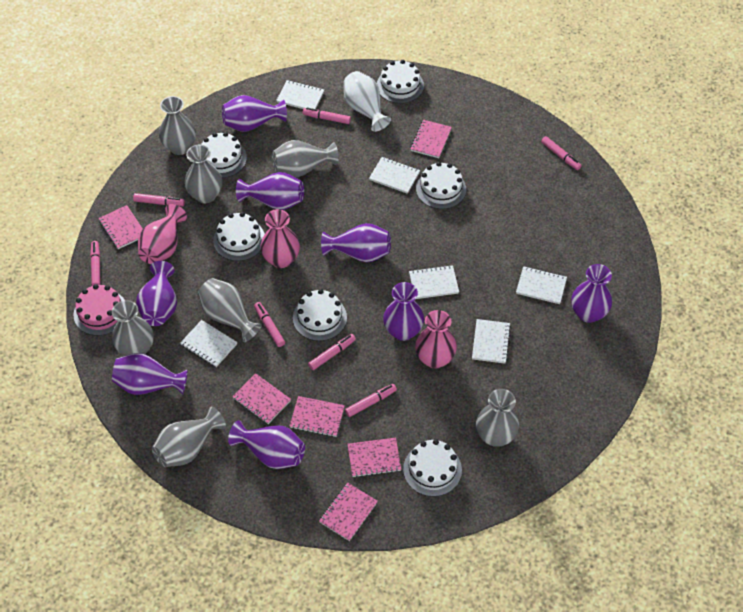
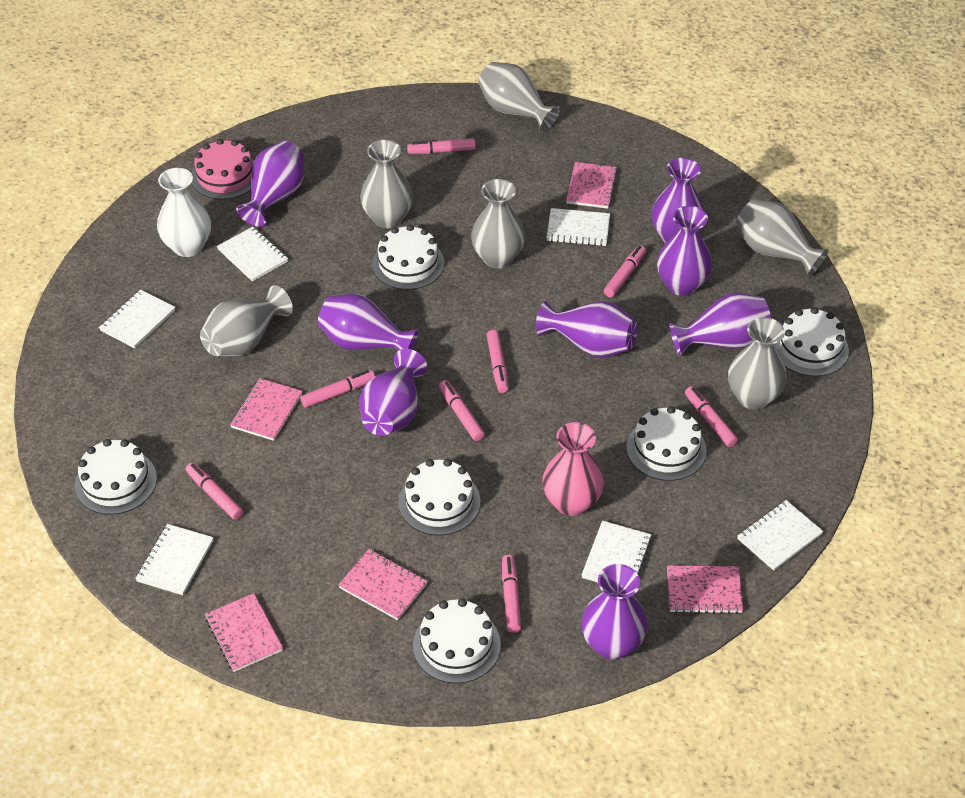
grey vase: 7 -> 6
pink marker: 7 -> 8
pink notebook: 6 -> 5
pink vase: 3 -> 1

